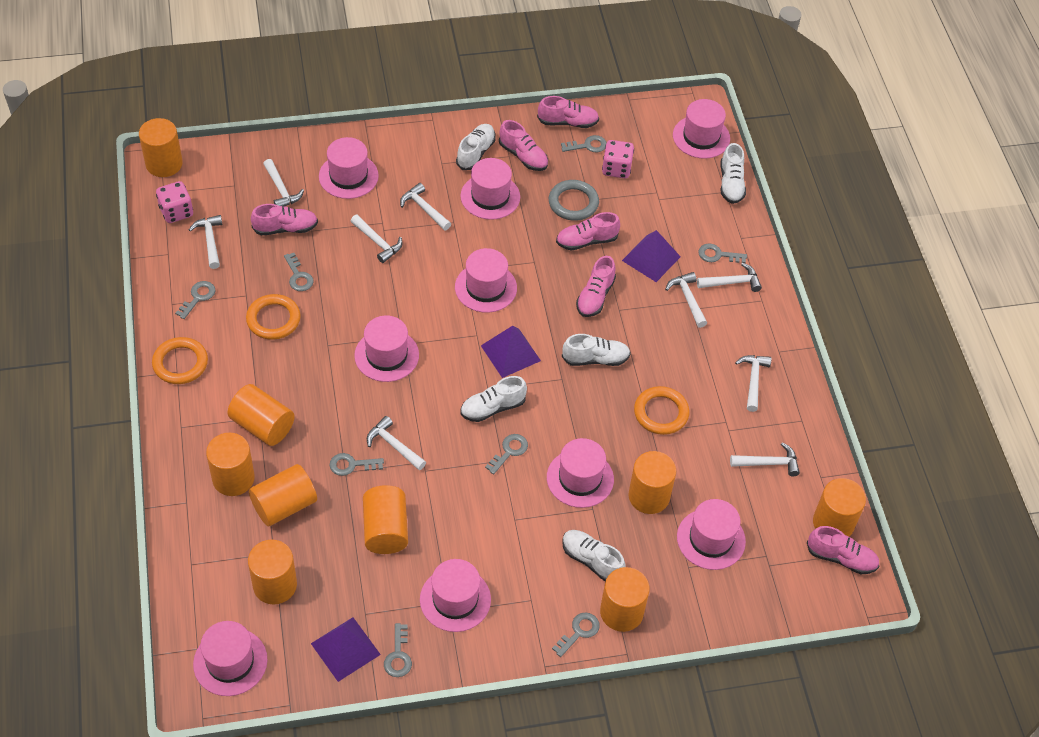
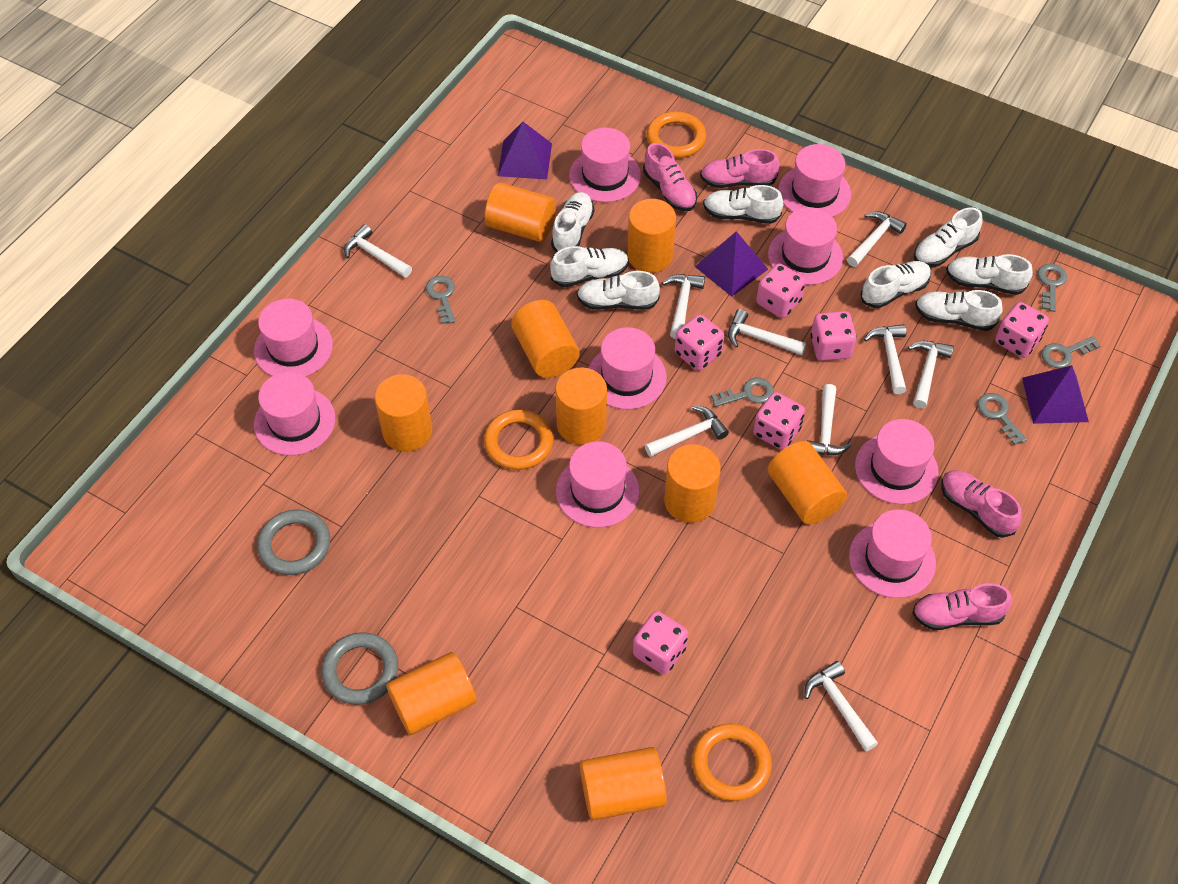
grey key: 8 -> 5
grey ring: 1 -> 2
pink dice: 2 -> 6
pink shoe: 6 -> 4
white shoe: 5 -> 8

